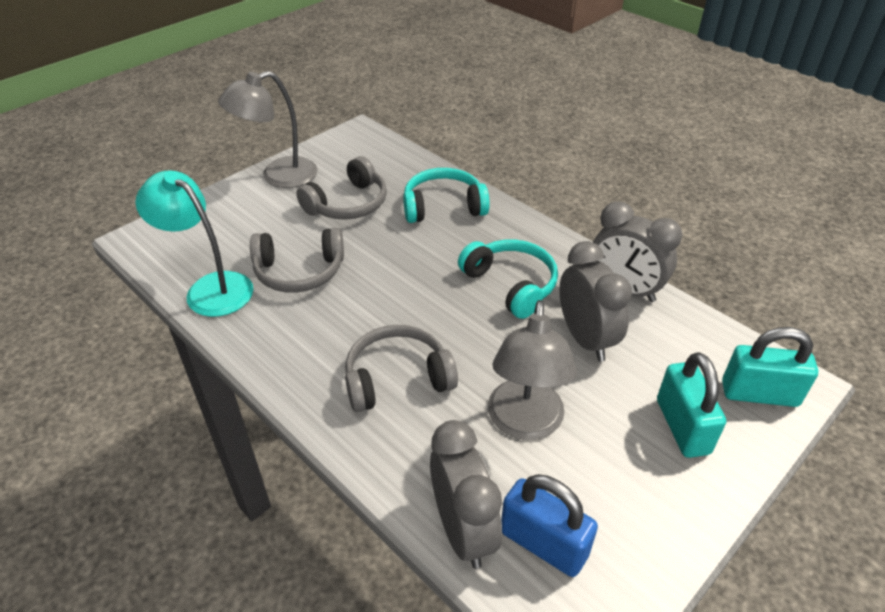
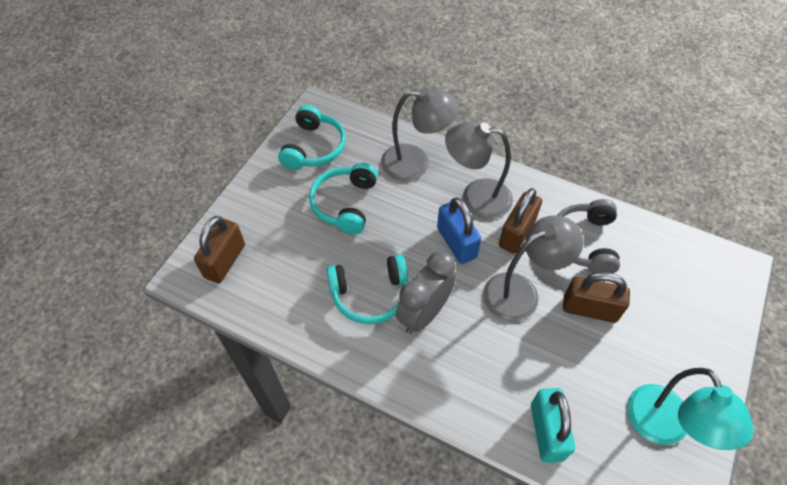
brown padlock: 0 -> 3
grey clock: 3 -> 1
grey headphones: 3 -> 1
grey lamp: 2 -> 3
turquoise headphones: 2 -> 3
turquoise padlock: 2 -> 1

